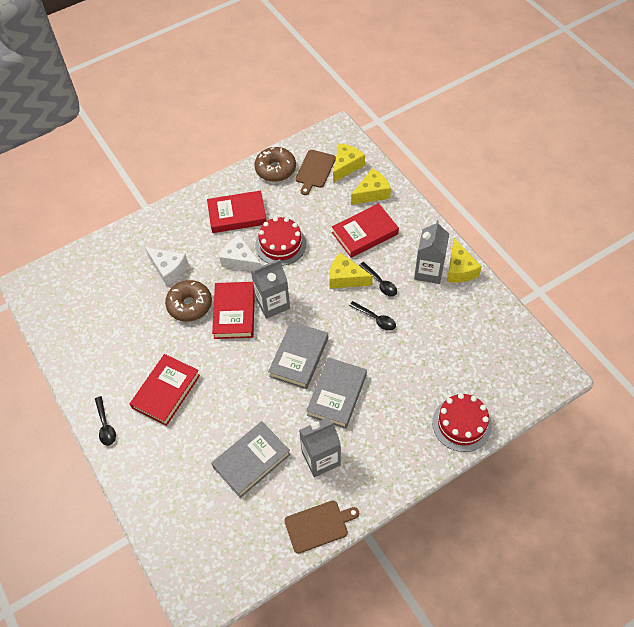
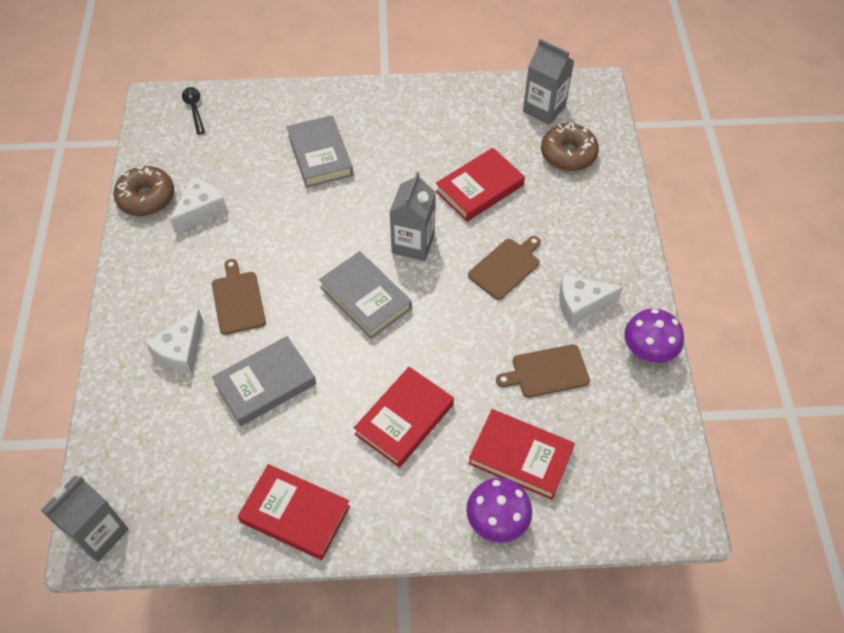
black spoon: 3 -> 1
brown cutting board: 2 -> 3
purple mushroom: 0 -> 2
red cake: 2 -> 0
white cheese: 2 -> 3
yellow cheese: 4 -> 0

